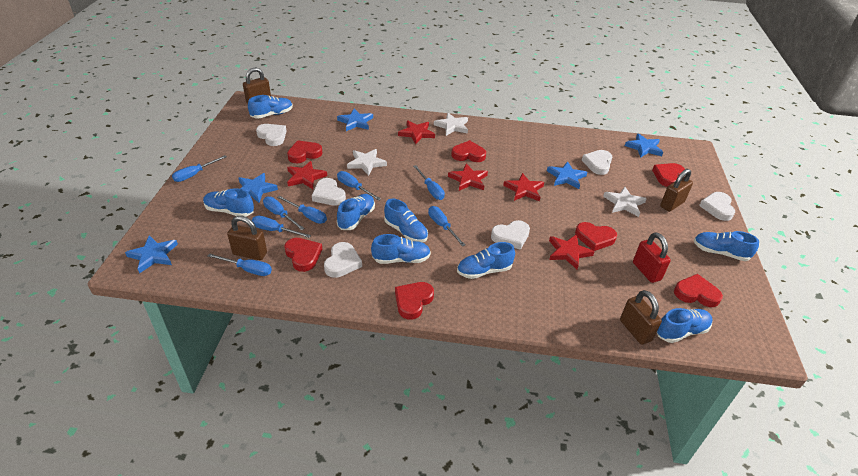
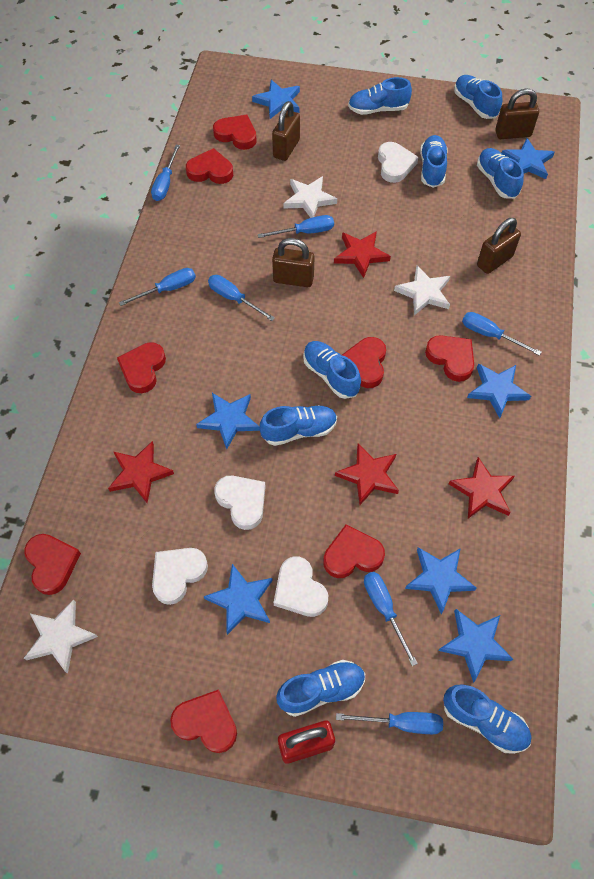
blue screwdriver: 8 -> 7
blue star: 5 -> 7
red heart: 7 -> 8
red star: 5 -> 4
white heart: 6 -> 4

